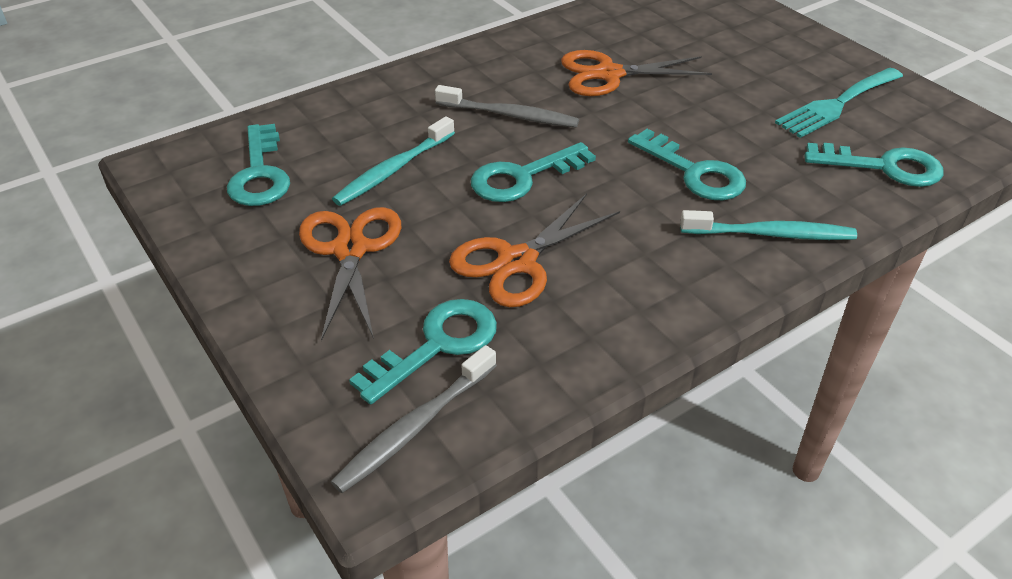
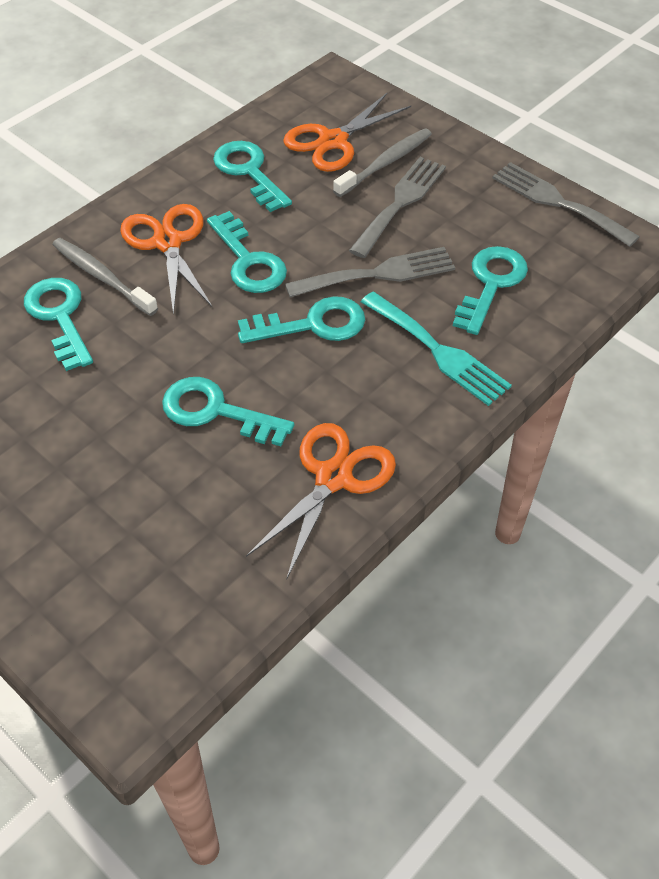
grey fork: 0 -> 3
turquoise key: 5 -> 6
turquoise toothbrush: 2 -> 0

